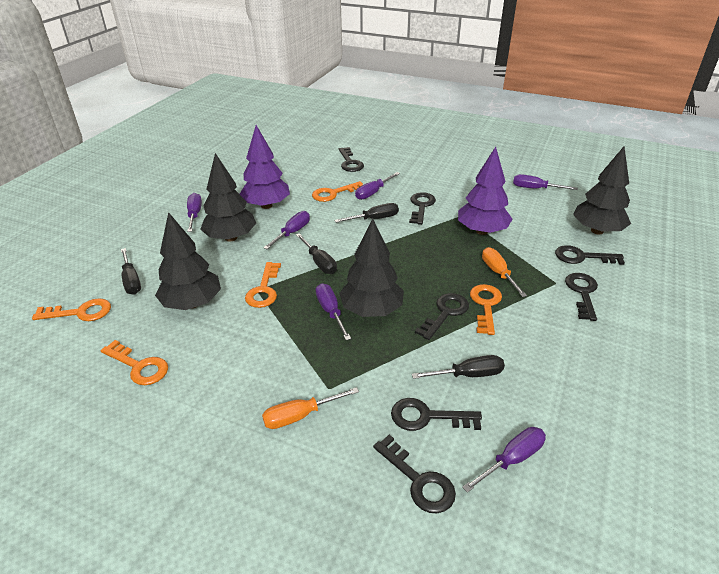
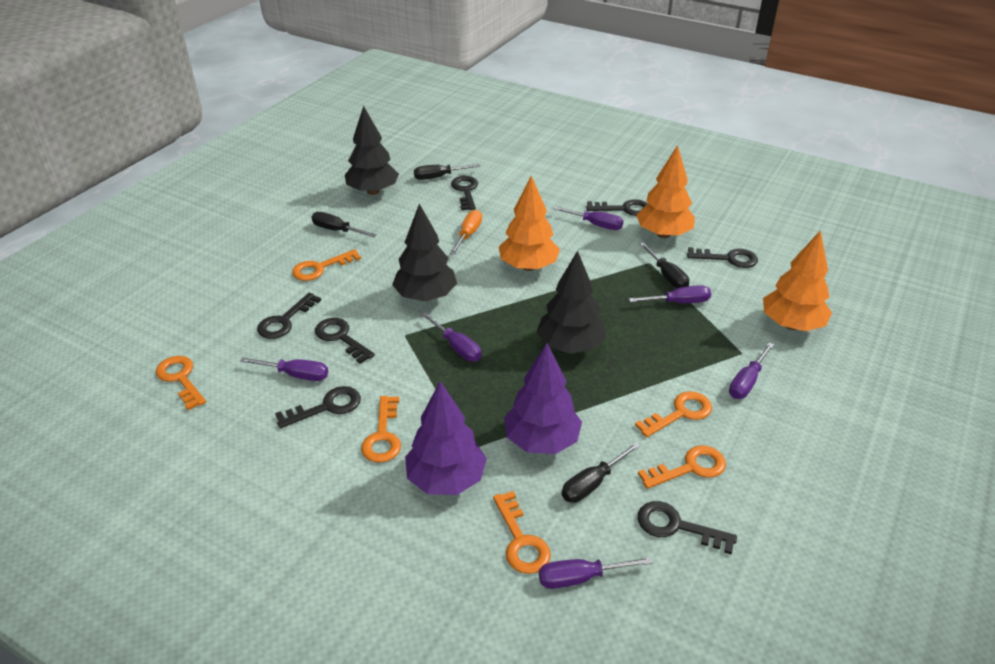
black tree: 4 -> 3
orange key: 5 -> 6
orange screwdriver: 2 -> 1
orange tree: 0 -> 3

